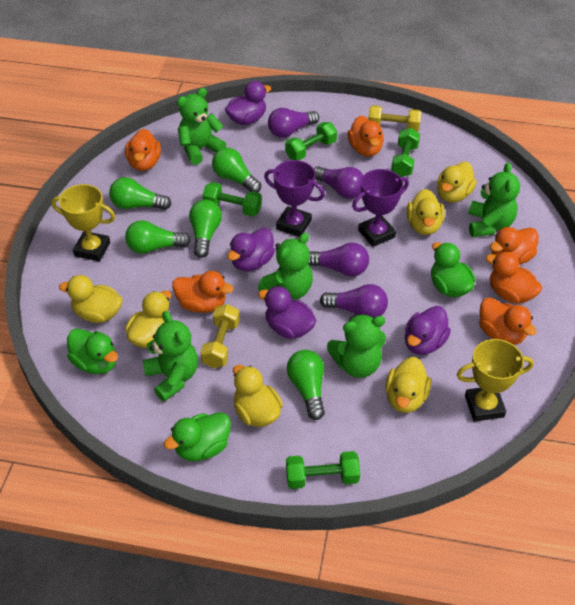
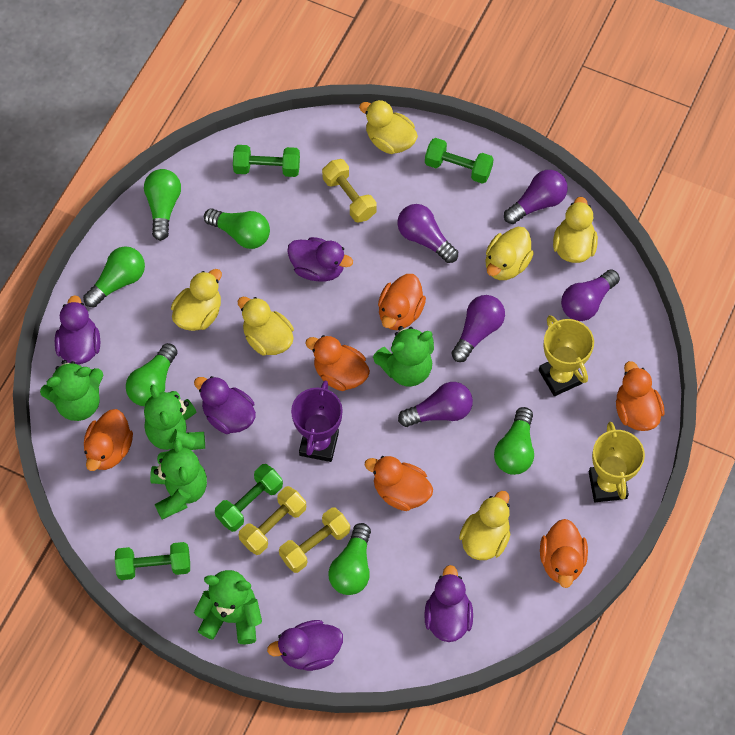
green duck: 3 -> 0
green light bulb: 5 -> 6
purple duck: 4 -> 5
purple light bulb: 4 -> 5
purple trophy: 2 -> 1
yellow dumbbell: 2 -> 3

